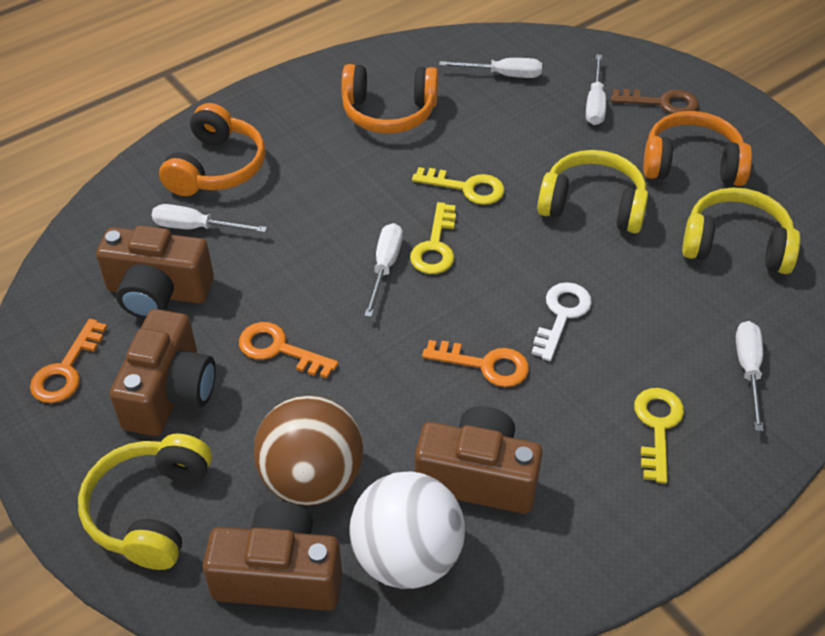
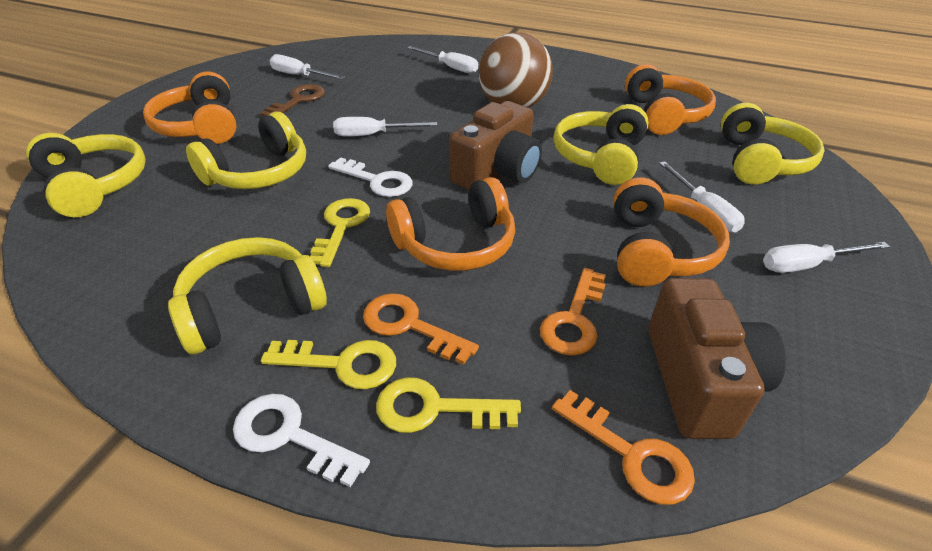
brown camera: 4 -> 2
orange headphones: 3 -> 4
white ball: 1 -> 0
white key: 1 -> 2
yellow headphones: 3 -> 5

